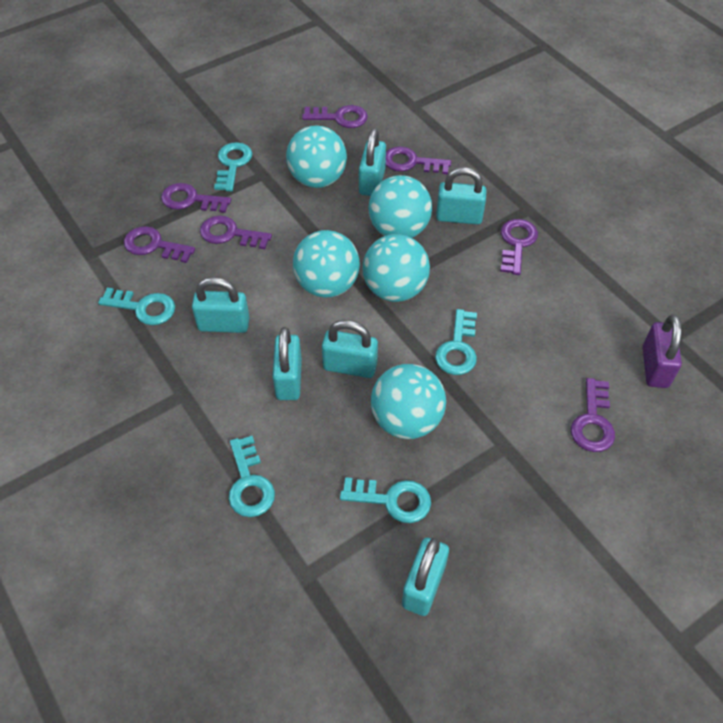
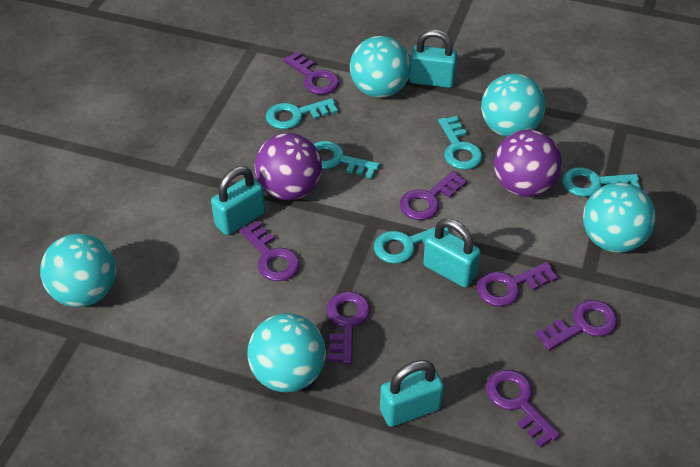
purple ball: 0 -> 2
purple padlock: 1 -> 0
turquoise padlock: 6 -> 4

